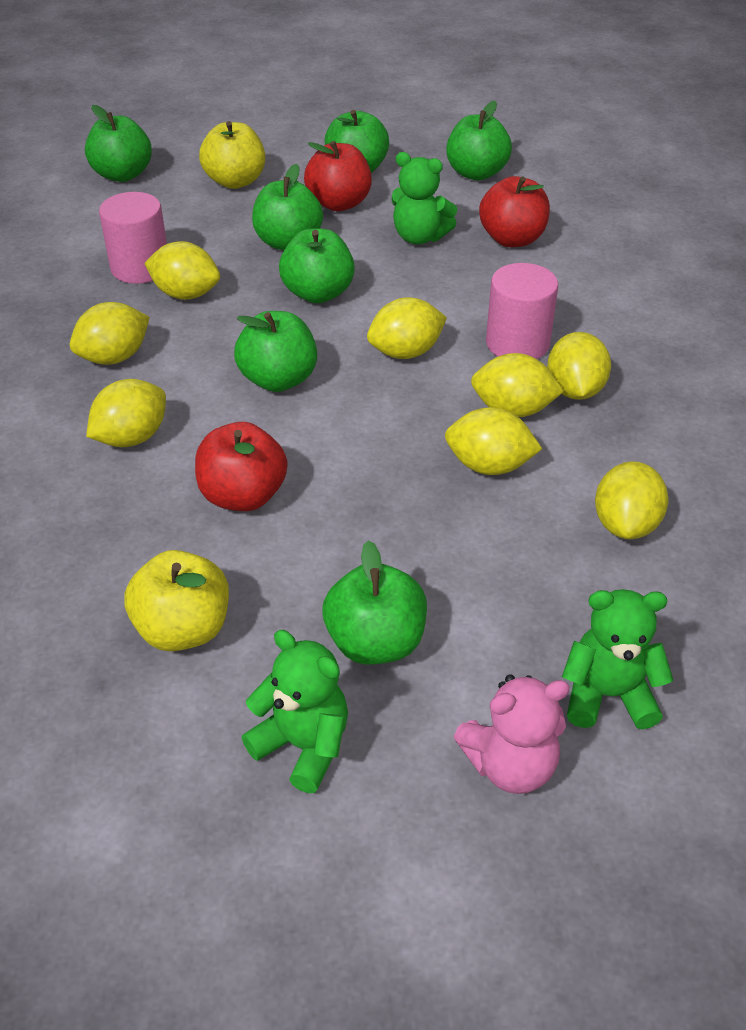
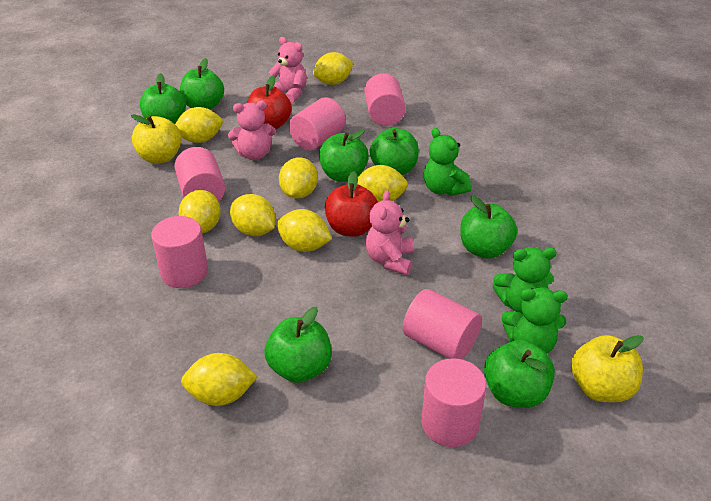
pink cylinder: 2 -> 6
pink teddy bear: 1 -> 3
red apple: 3 -> 2

